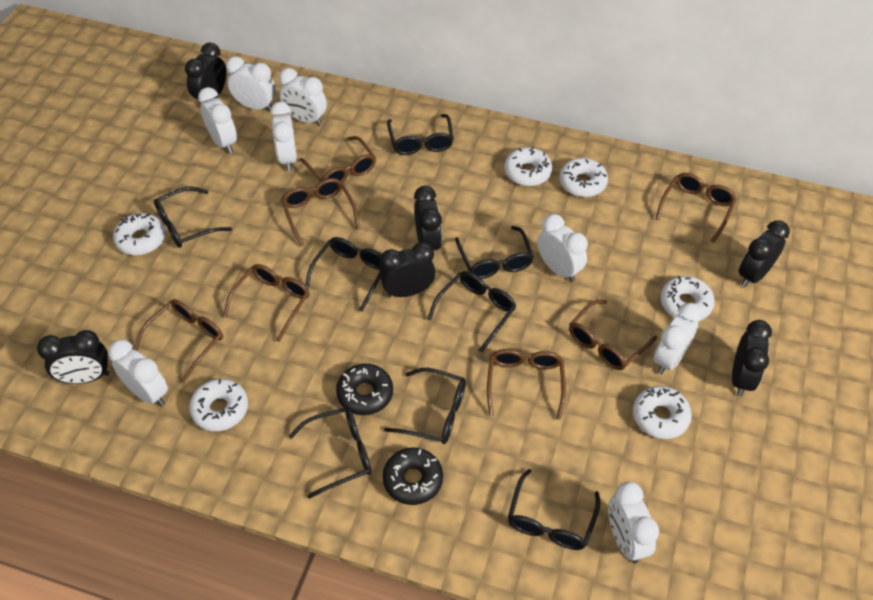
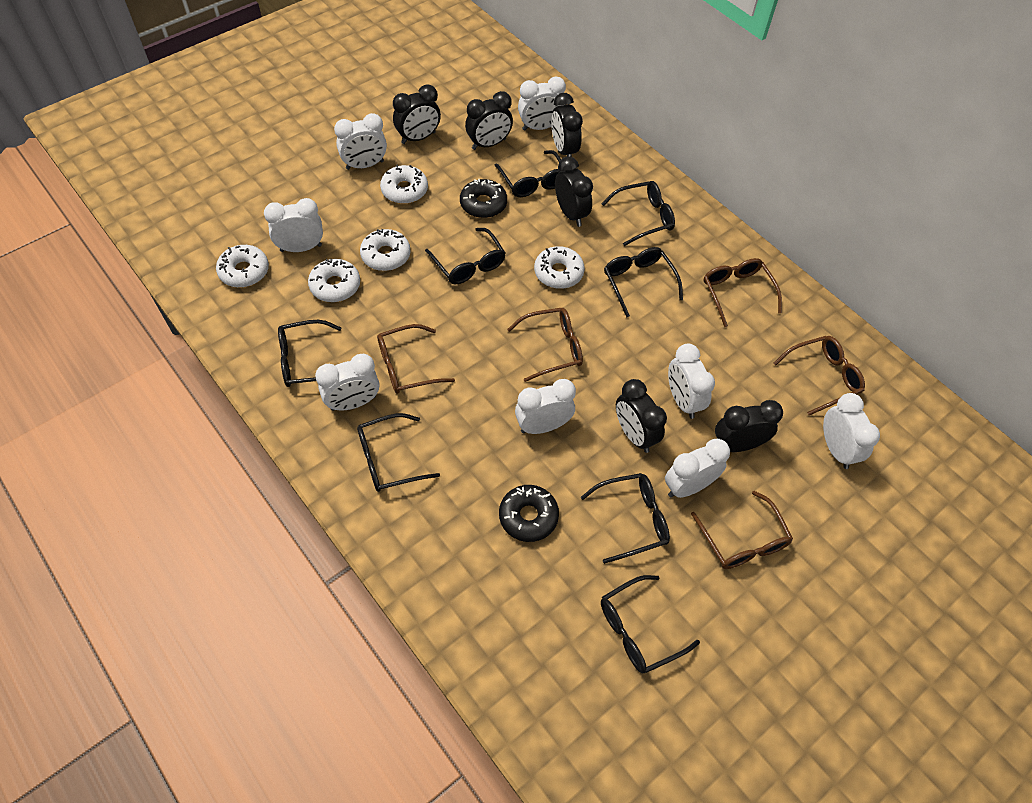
brown glasses: 7 -> 5
white donut: 6 -> 5

